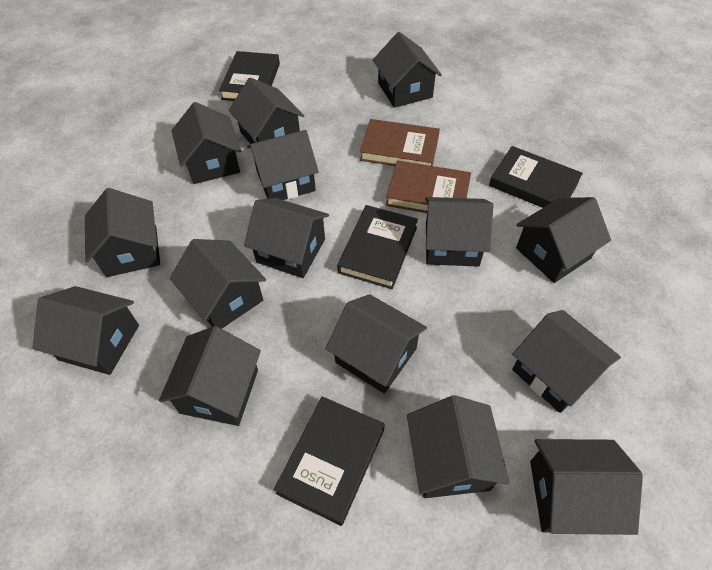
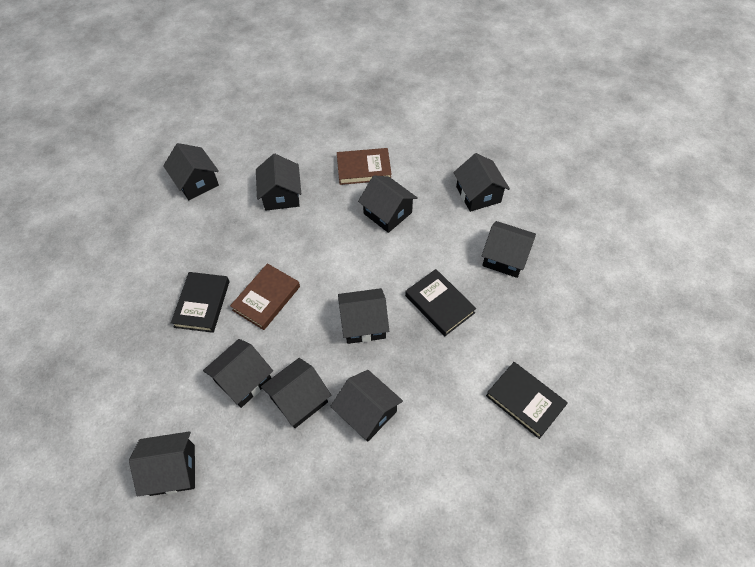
black book: 4 -> 3
black house: 15 -> 10

